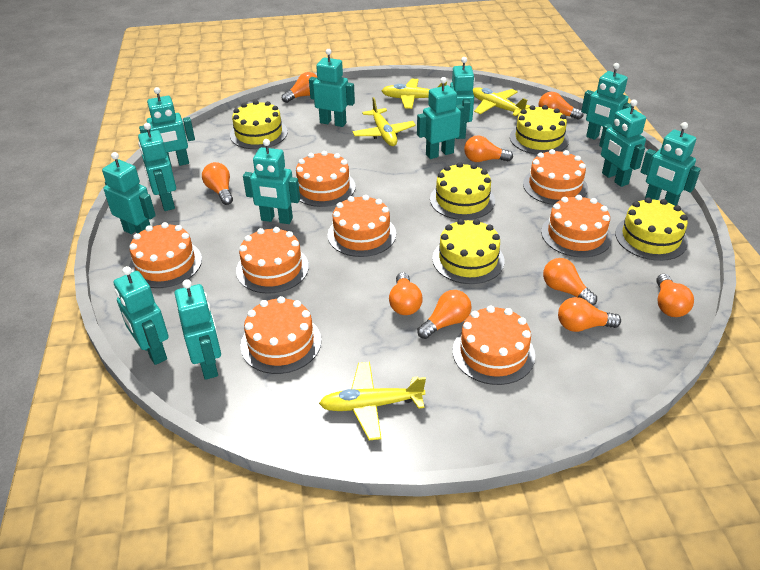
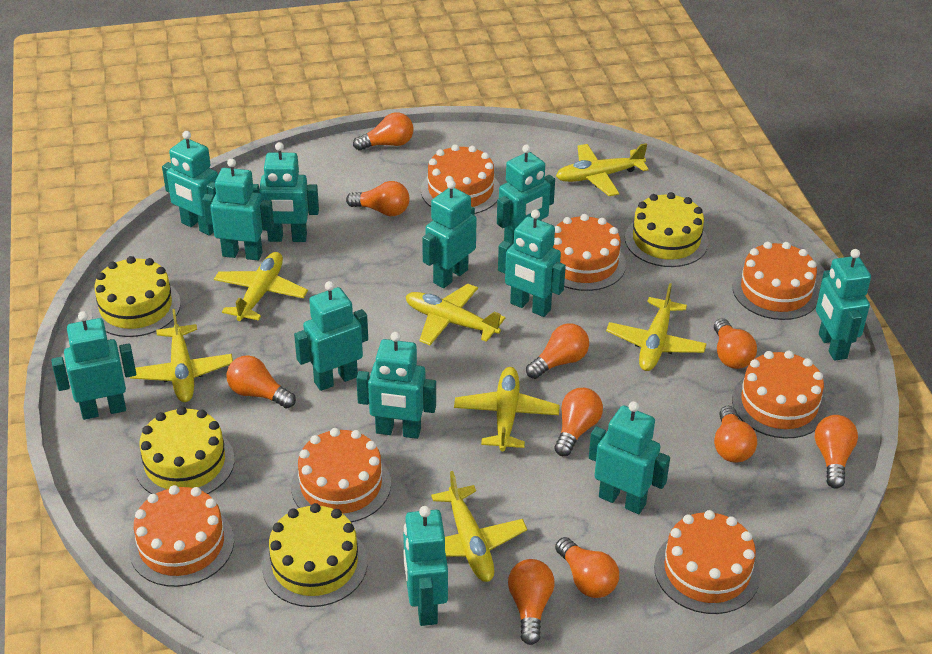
orange cake: 8 -> 7
orange light bulb: 9 -> 10
yellow cake: 5 -> 4
yellow plane: 4 -> 7

